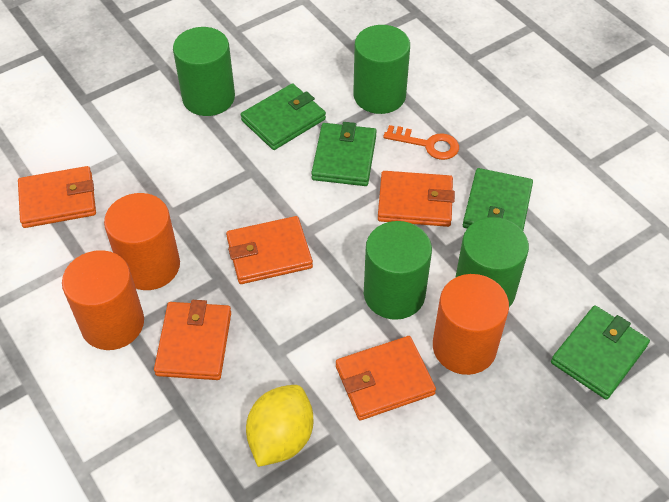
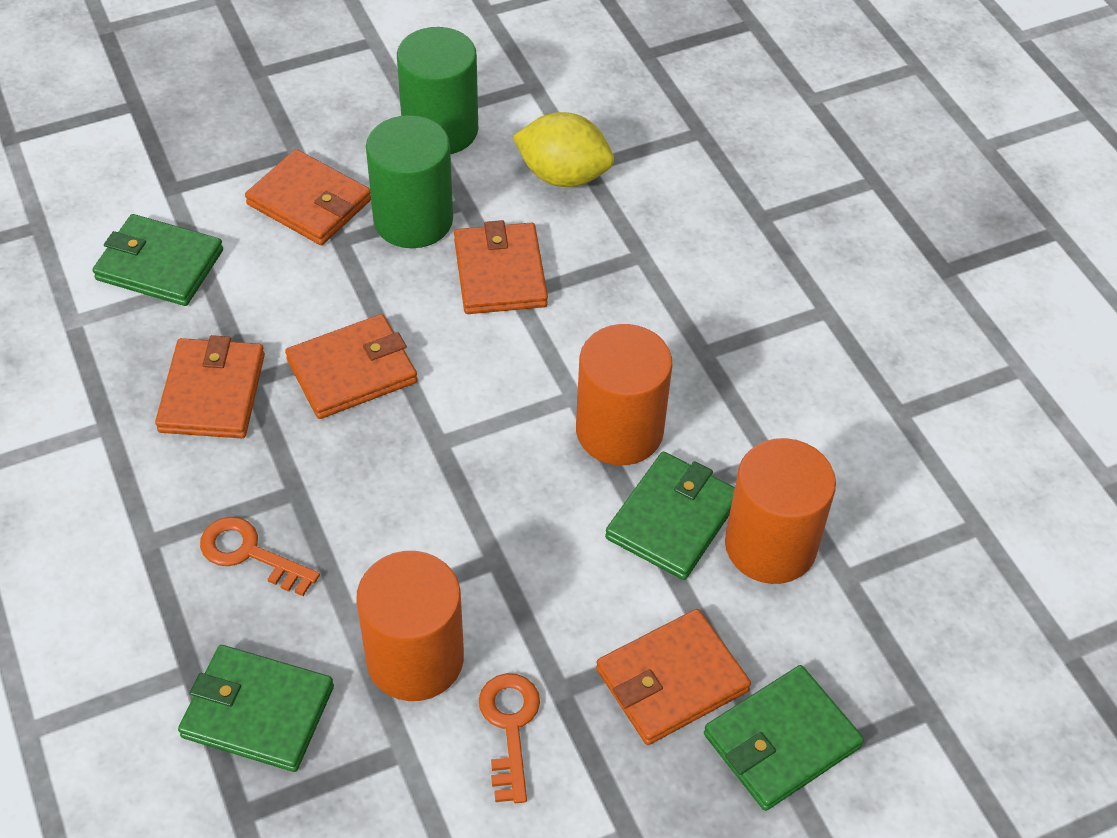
green cylinder: 4 -> 2
orange key: 1 -> 2

